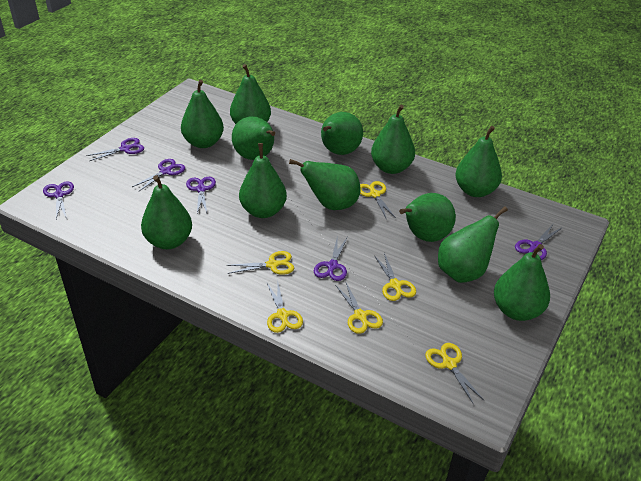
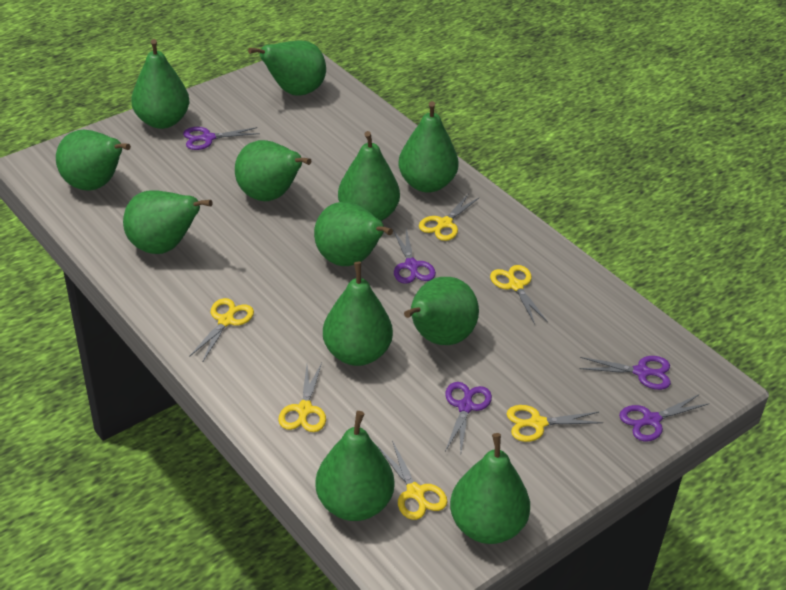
purple scissors: 6 -> 5

